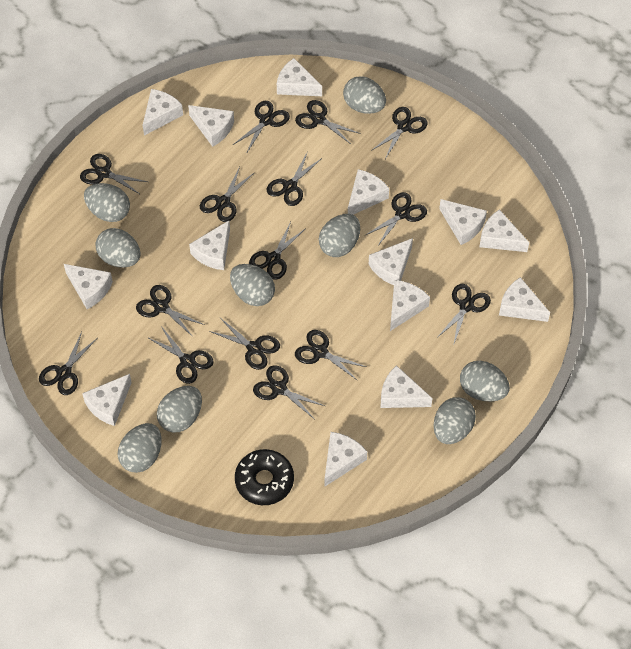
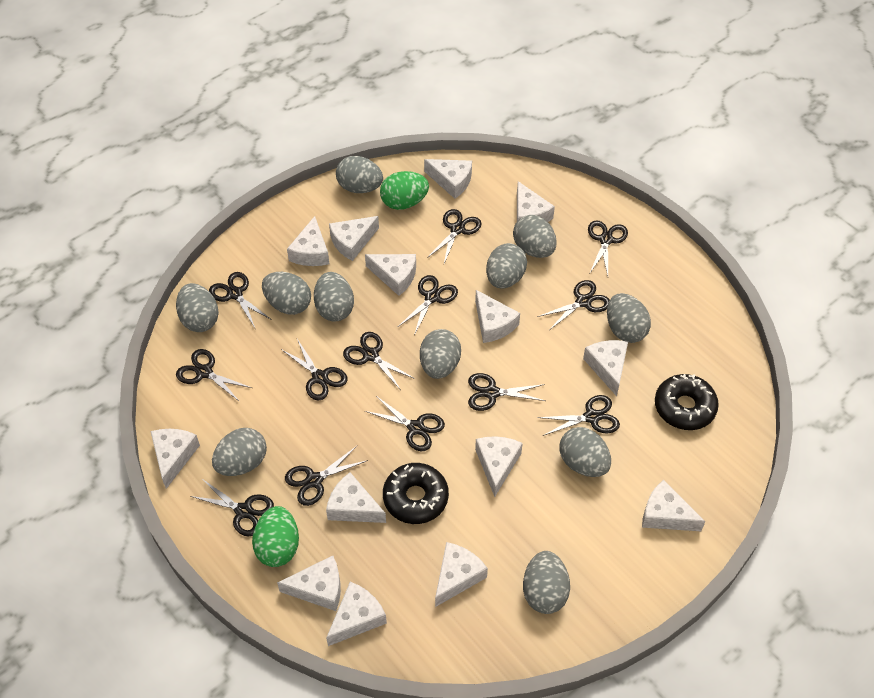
black donut: 1 -> 2
black scissors: 15 -> 13
green egg: 0 -> 2
grey egg: 9 -> 11

